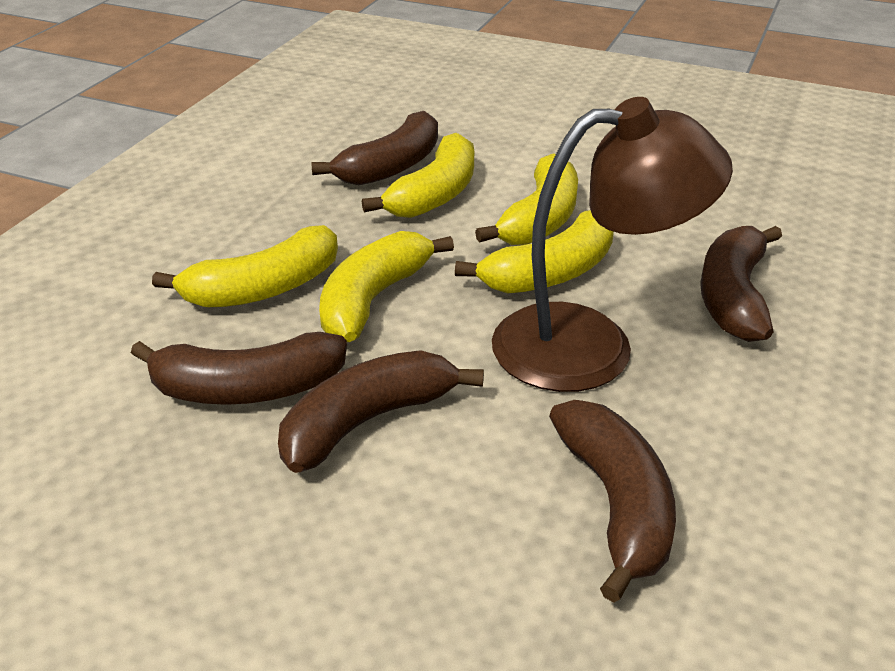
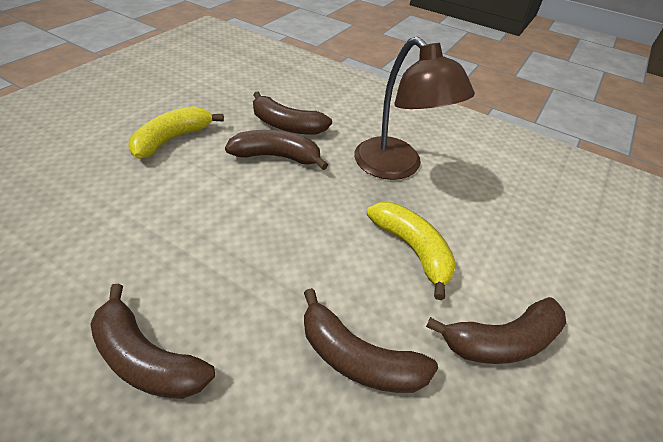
yellow banana: 5 -> 2

